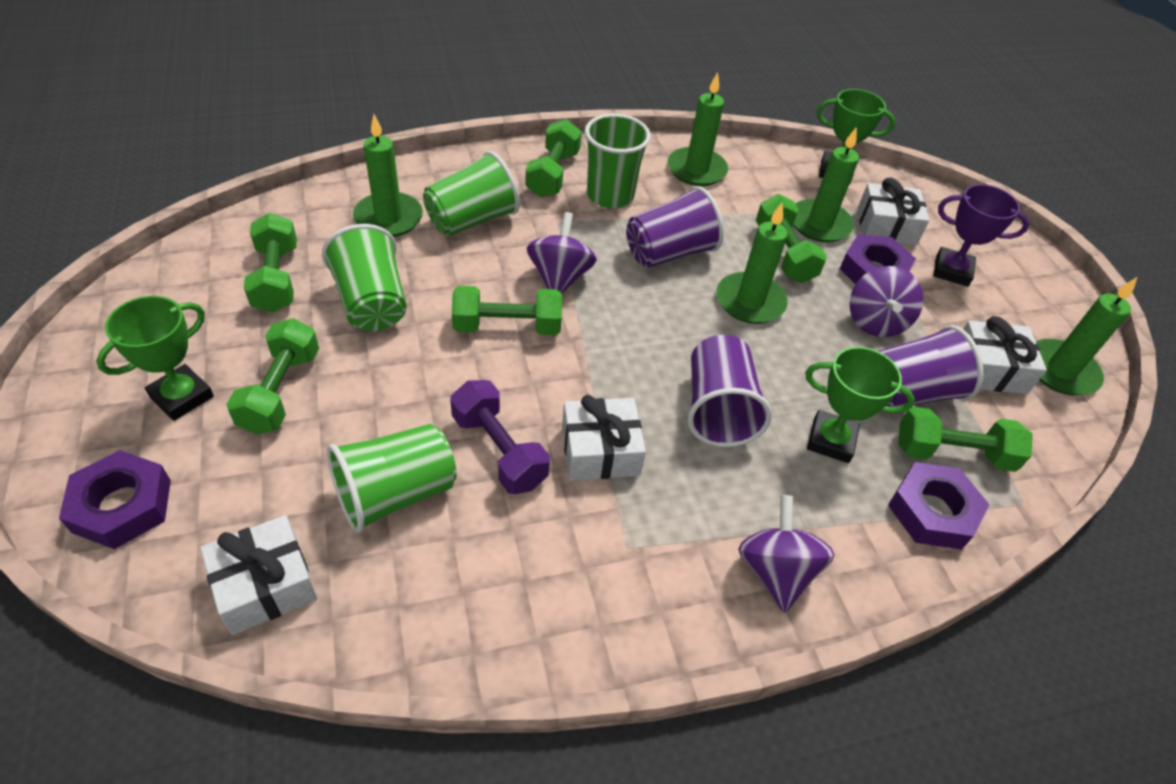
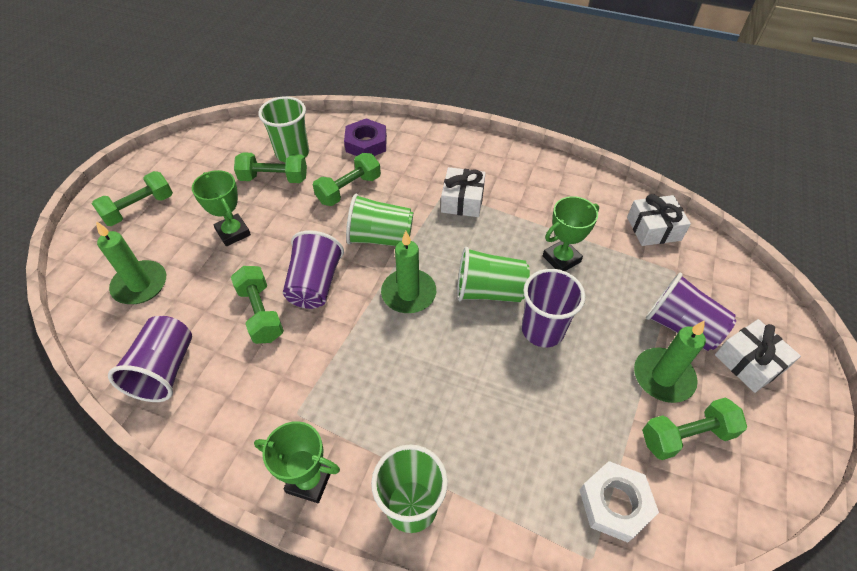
green candle: 5 -> 3
green dumbbell: 6 -> 5
purple cup: 3 -> 4
purple dumbbell: 1 -> 0
purple nut: 3 -> 1
purple spinning top: 3 -> 0
purple trophy: 1 -> 0
white gift: 4 -> 3
white nut: 0 -> 1

